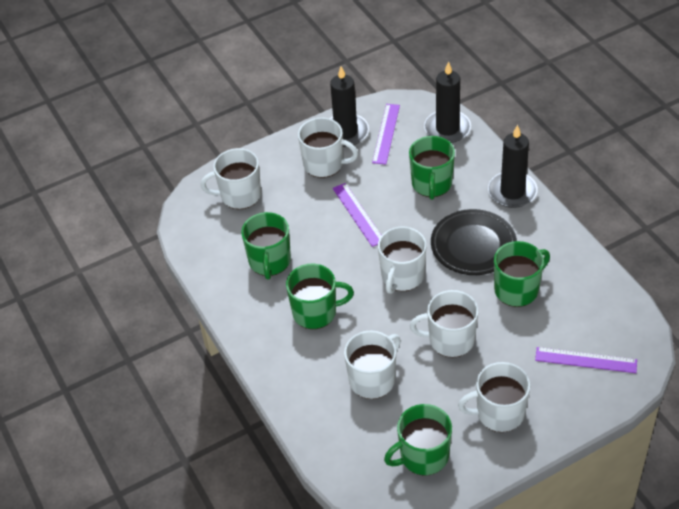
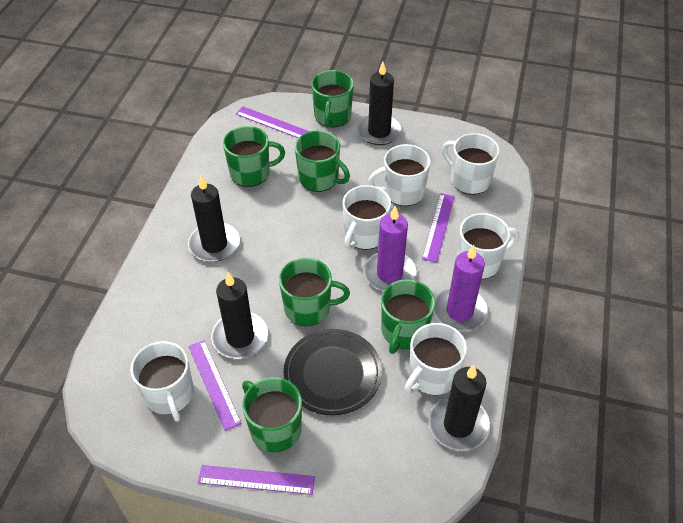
black candle: 3 -> 4
green mug: 5 -> 6
purple candle: 0 -> 2
purple ruler: 3 -> 4

